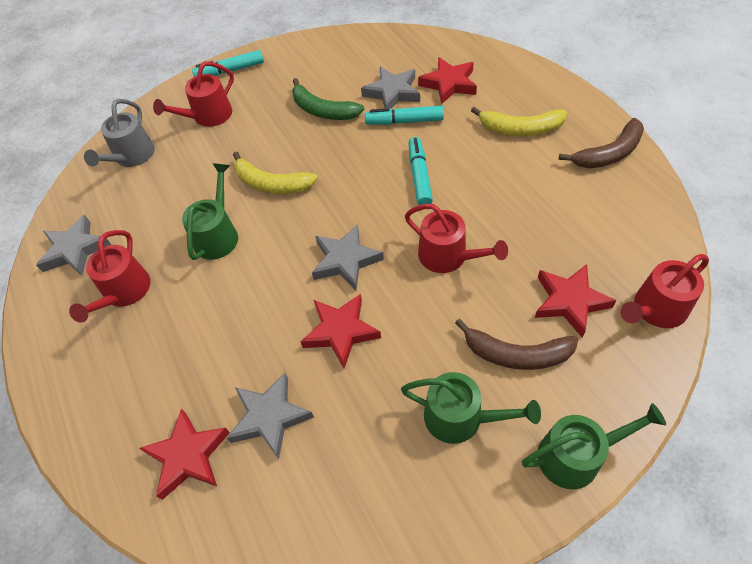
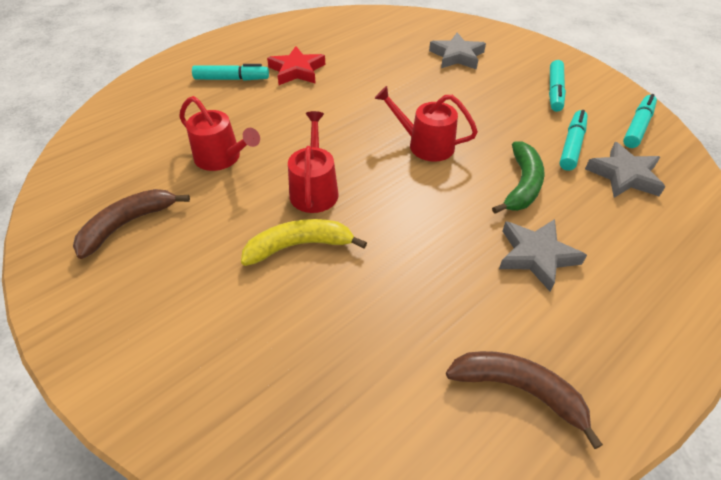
green watering can: 3 -> 0
grey star: 4 -> 3
grey watering can: 1 -> 0
red star: 4 -> 1
red watering can: 4 -> 3
turquoise marker: 3 -> 4
yellow banana: 2 -> 1

